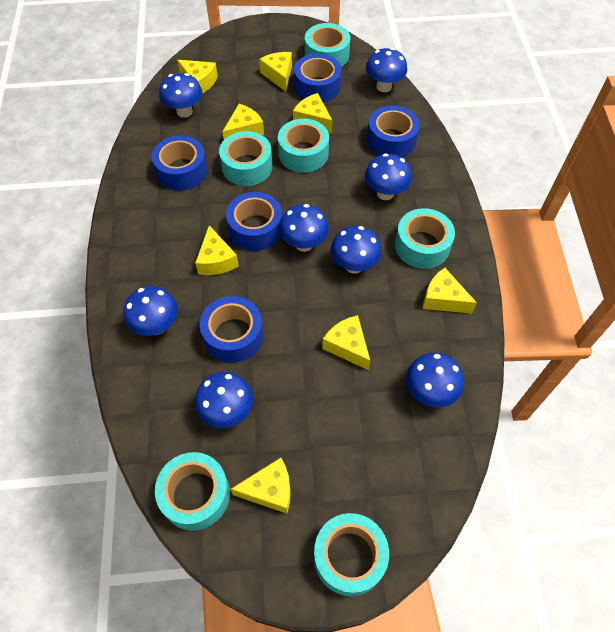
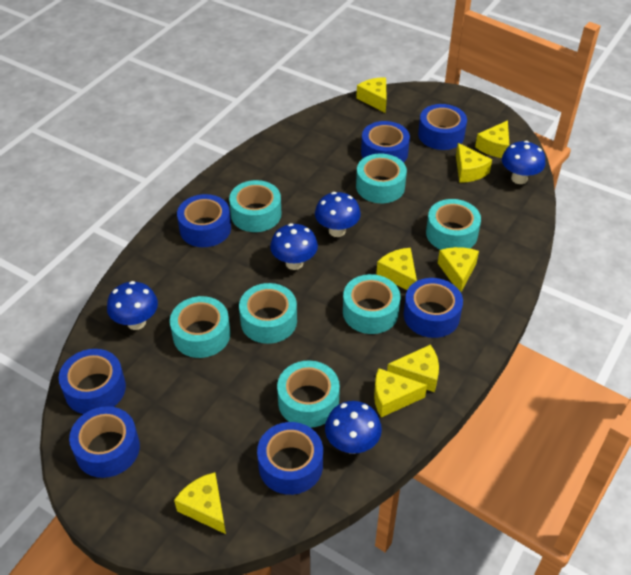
blue mushroom: 8 -> 5
blue tape: 5 -> 7
turquoise tape: 6 -> 7

